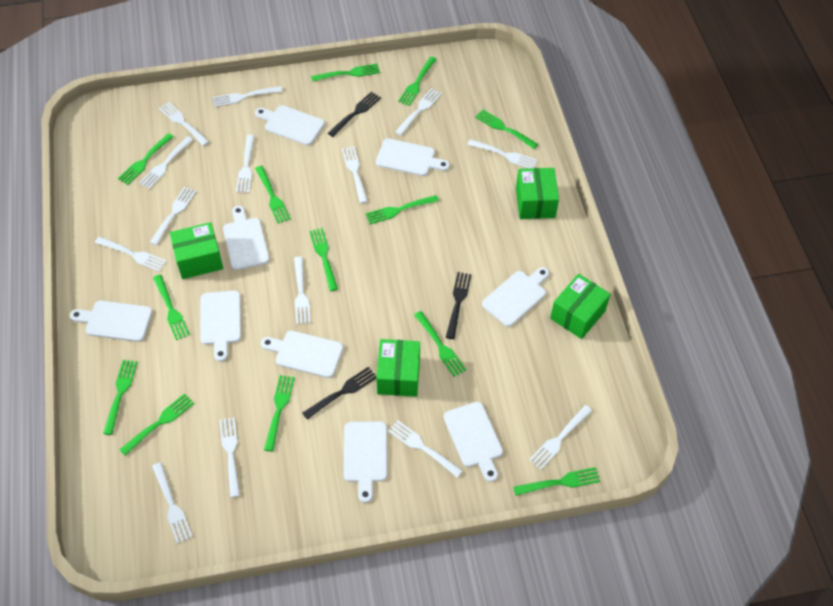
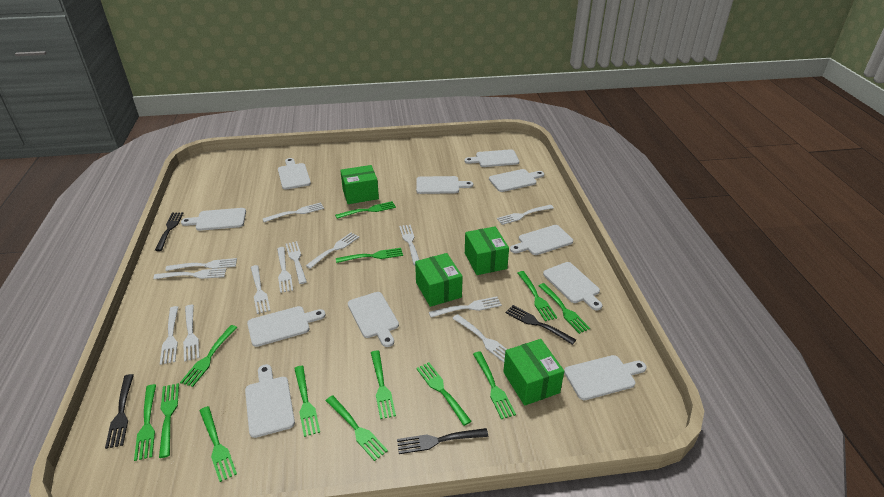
black fork: 3 -> 4
white cutting board: 9 -> 11
white fork: 14 -> 13

